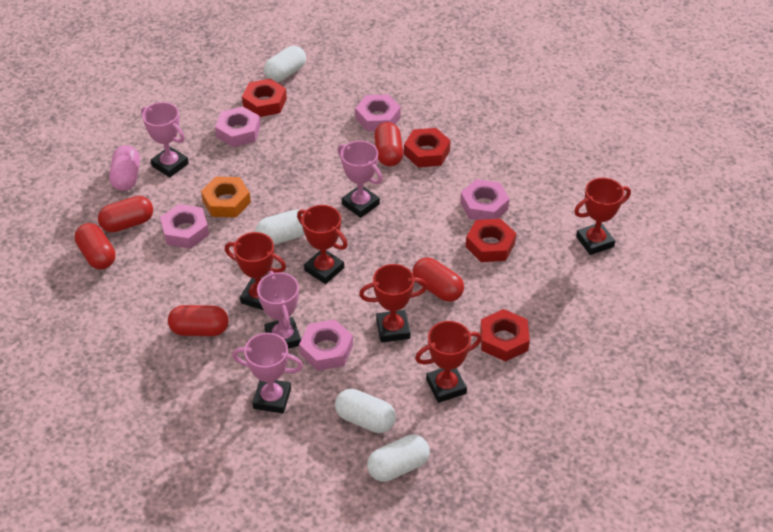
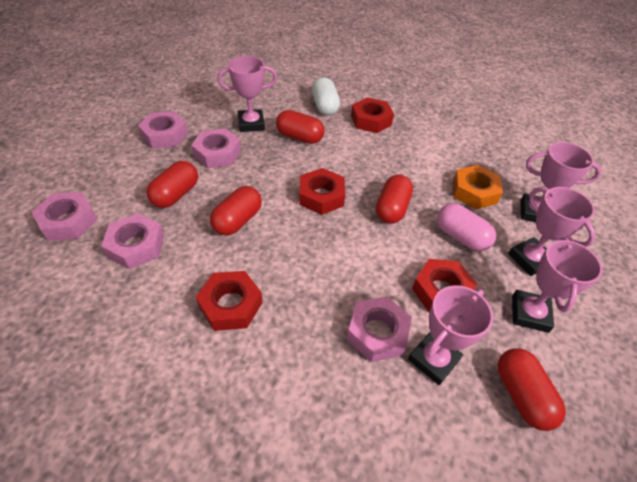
pink trophy: 4 -> 5
red trophy: 5 -> 0
white capsule: 4 -> 1

